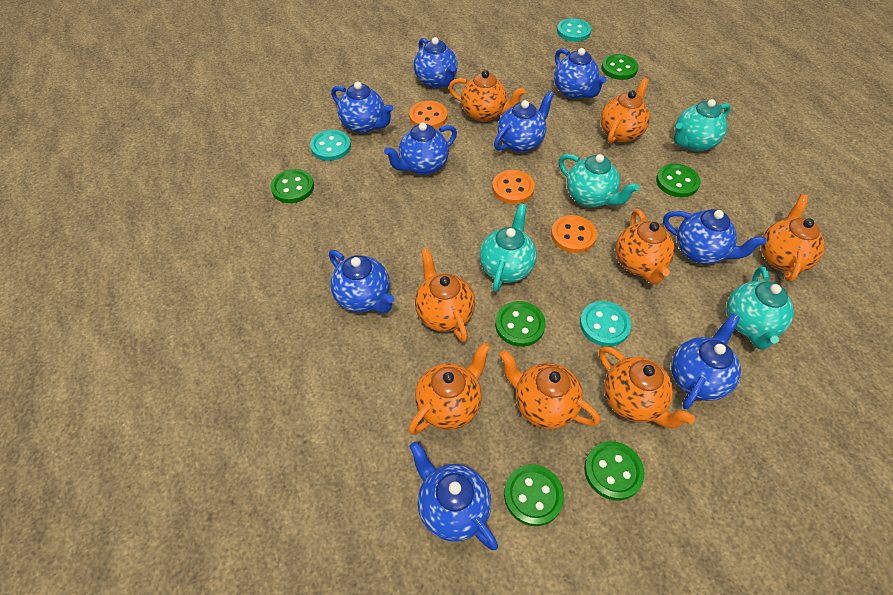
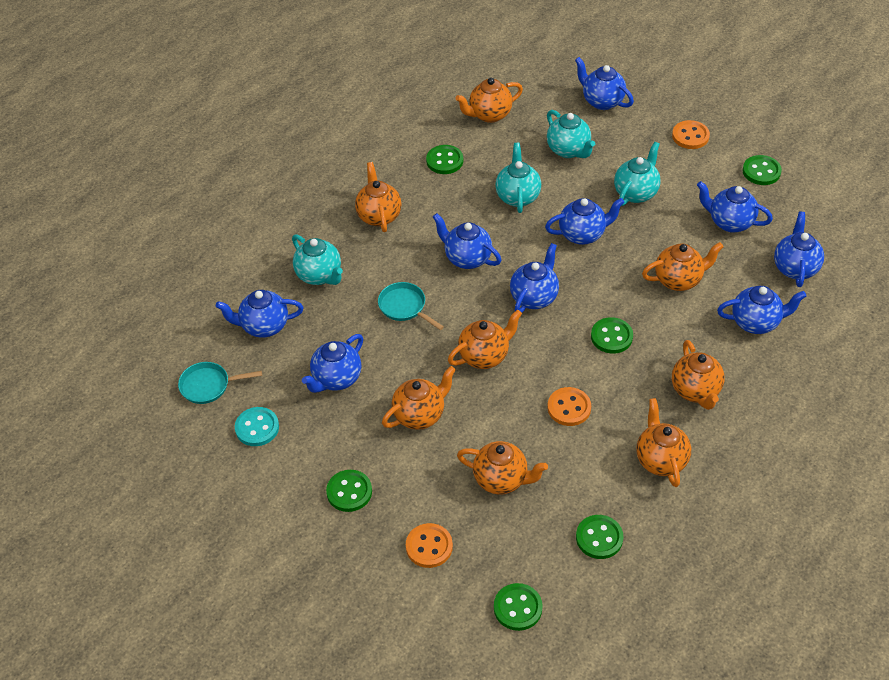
turquoise button: 3 -> 1
turquoise pan: 0 -> 2

